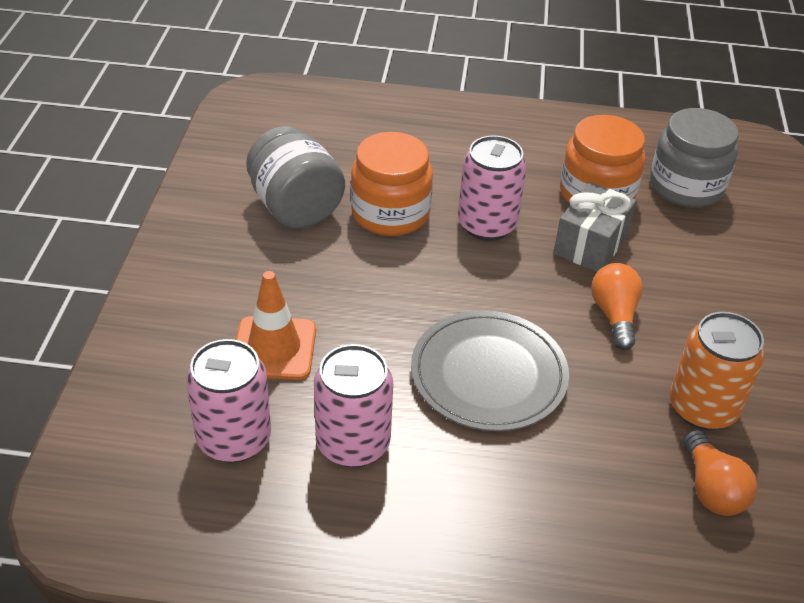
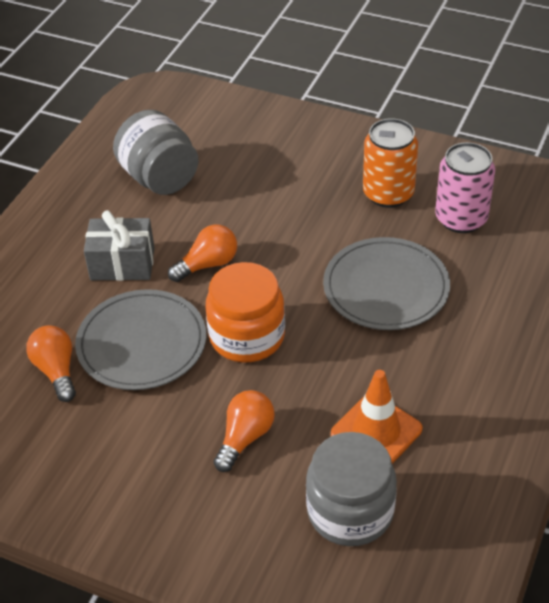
grey plate: 1 -> 2
orange jar: 2 -> 1
orange light bulb: 2 -> 3
pink can: 3 -> 1

